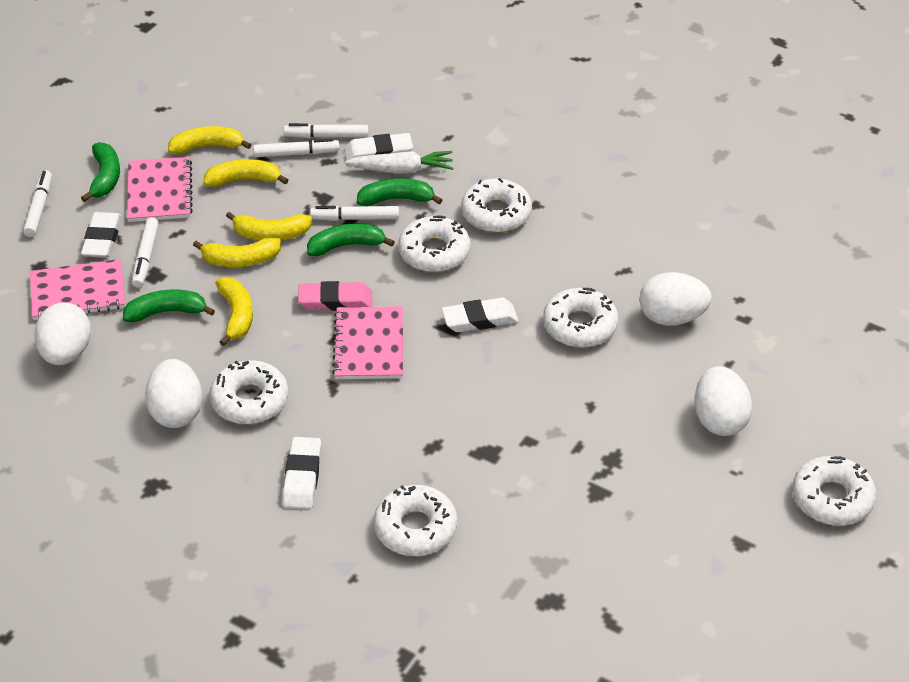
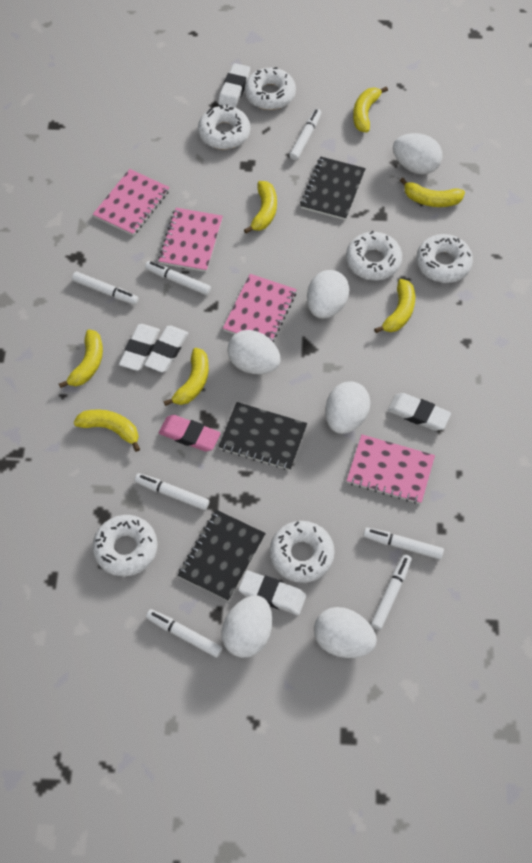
black notebook: 0 -> 3
green banana: 4 -> 0
pink notebook: 3 -> 4
white carrot: 1 -> 0
white egg: 4 -> 6
white eraser: 4 -> 5
white marker: 5 -> 7
yellow banana: 5 -> 7

